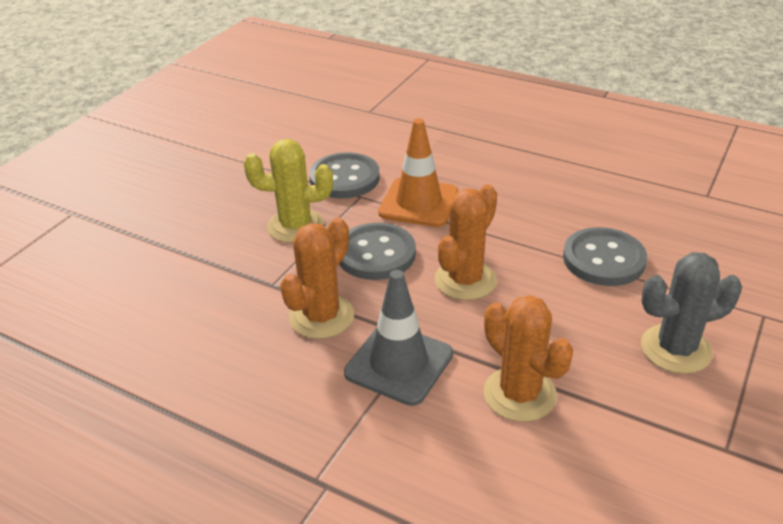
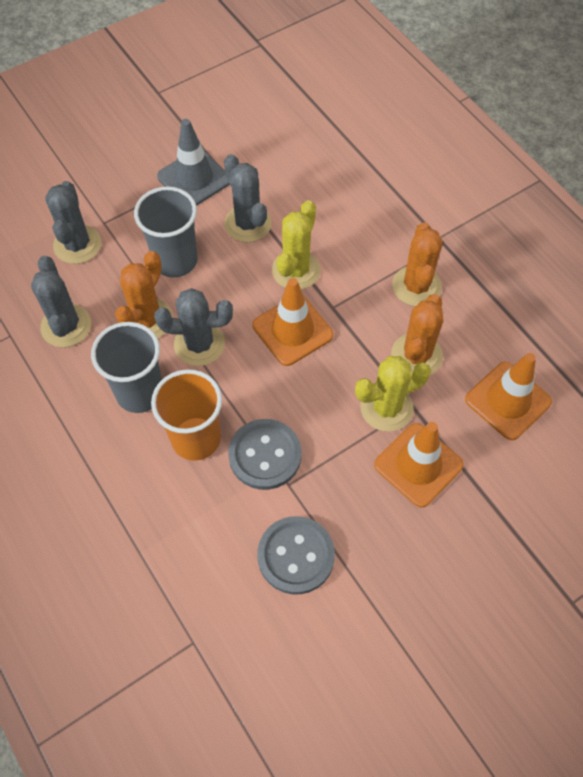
grey button: 3 -> 2
grey cactus: 1 -> 4
grey cup: 0 -> 2
orange cup: 0 -> 1
orange traffic cone: 1 -> 3
yellow cactus: 1 -> 2

